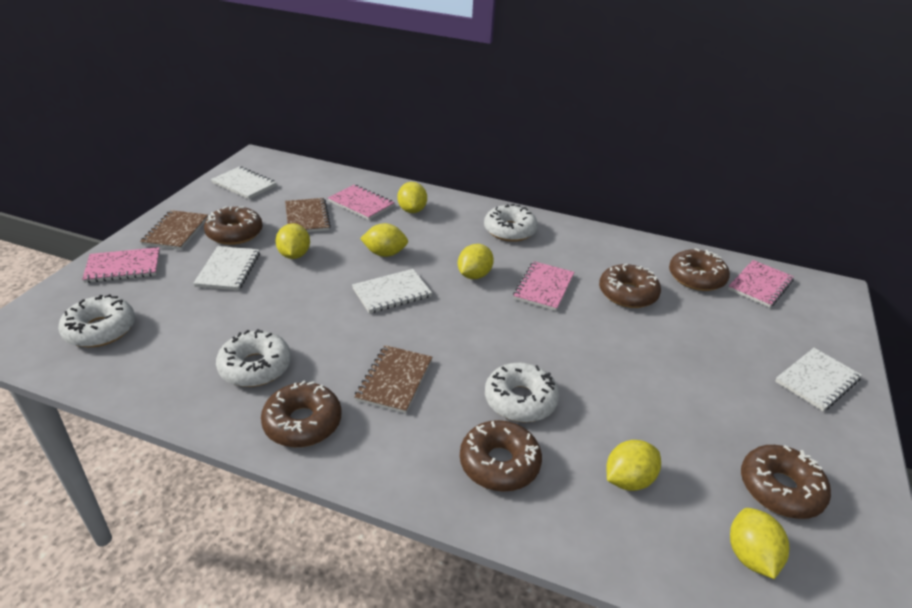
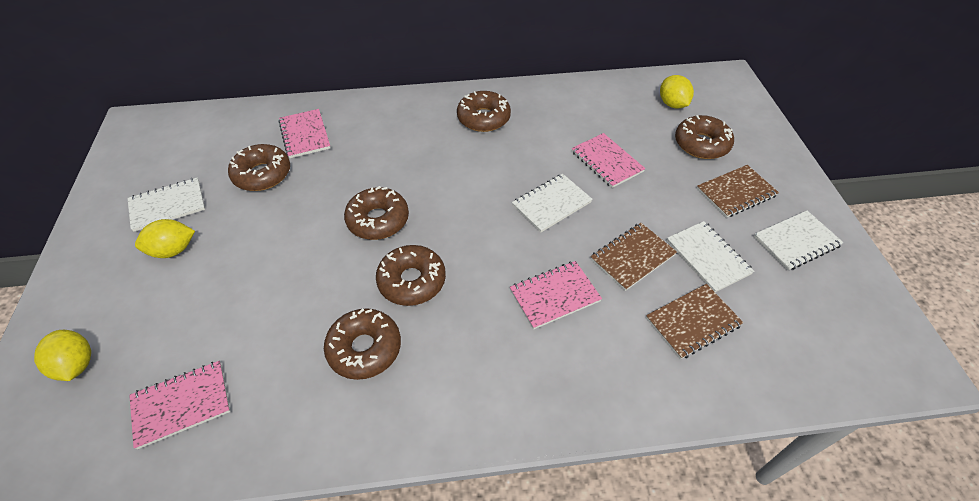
white donut: 4 -> 0
yellow lemon: 6 -> 3

